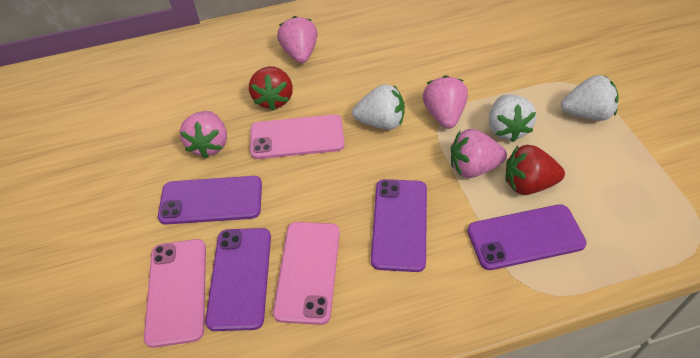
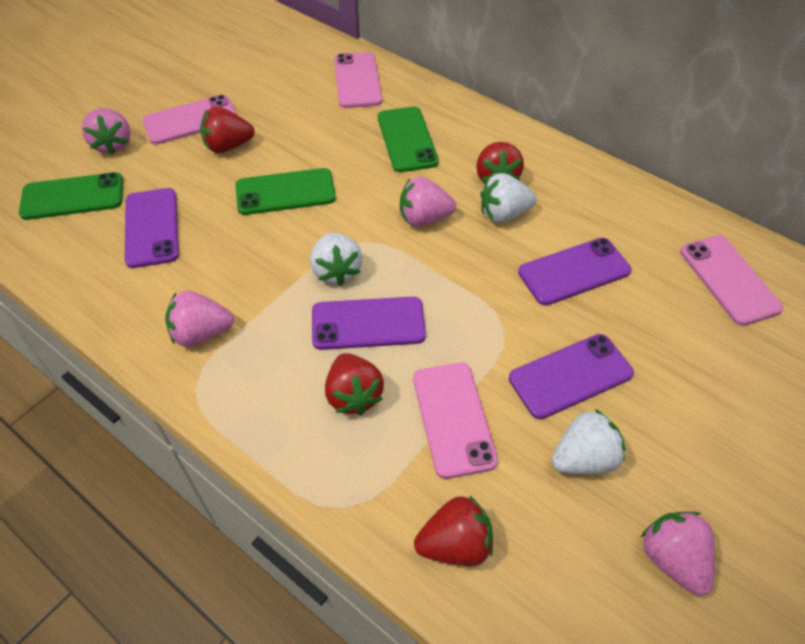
green phone: 0 -> 3
pink phone: 3 -> 4
red strawberry: 2 -> 4

